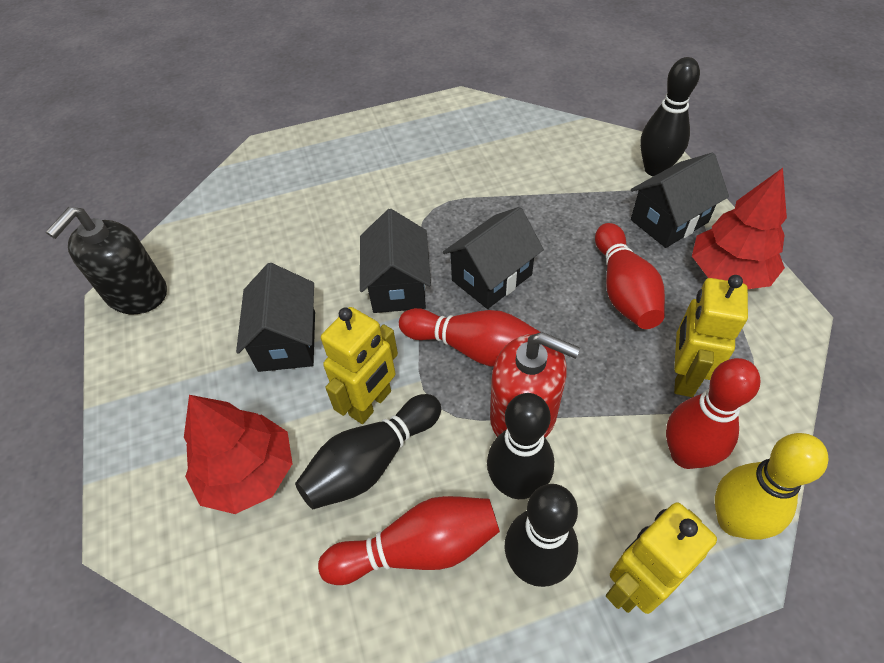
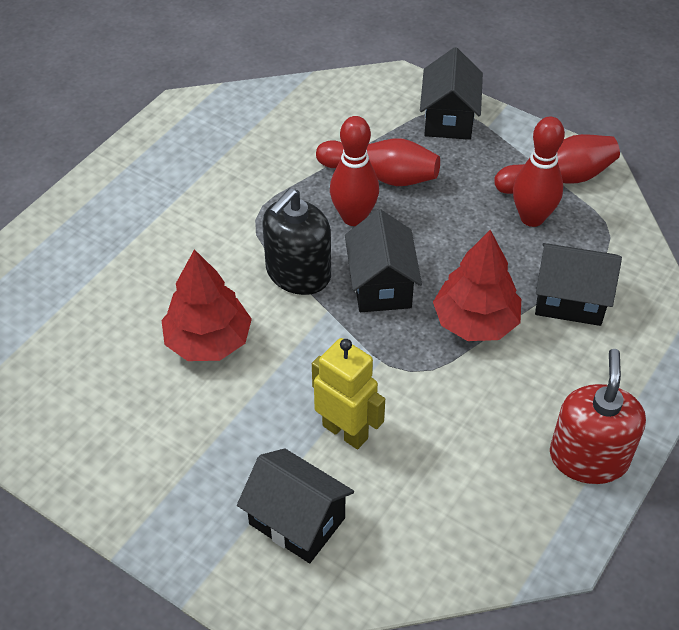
black bowling pin: 4 -> 0
yellow bowling pin: 1 -> 0
yellow robot: 3 -> 1

